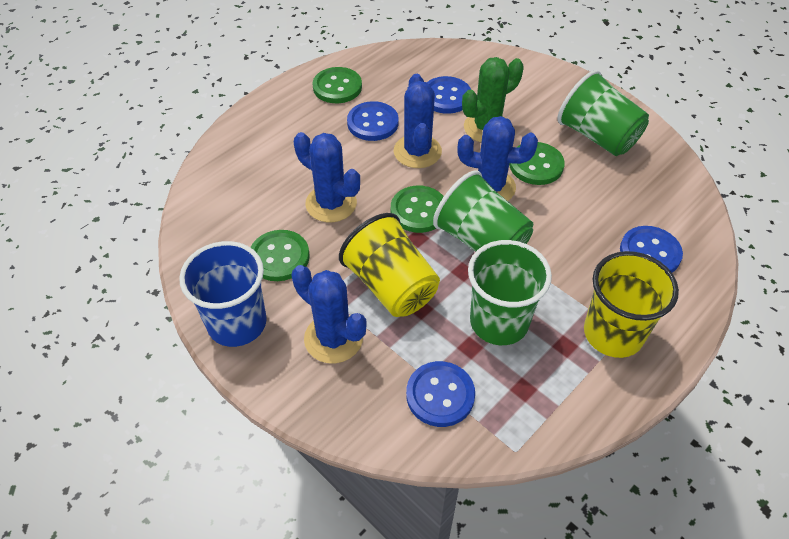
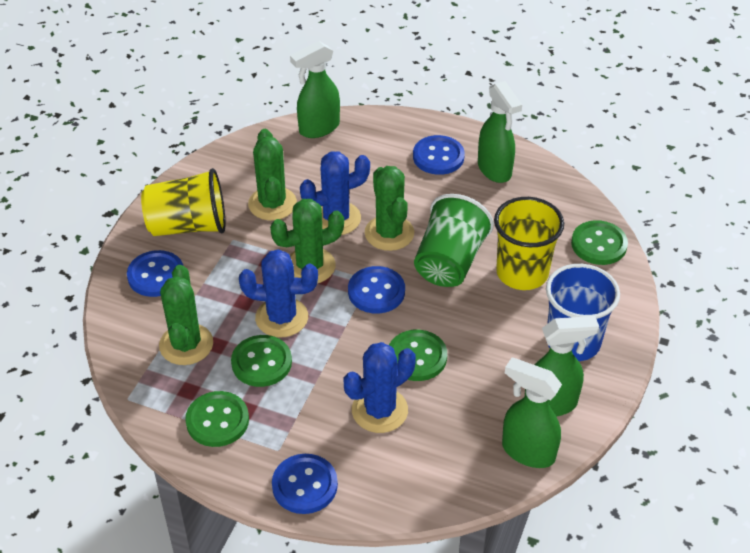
blue cactus: 4 -> 3
green cactus: 1 -> 4
green cup: 3 -> 1
green spray bottle: 0 -> 4

